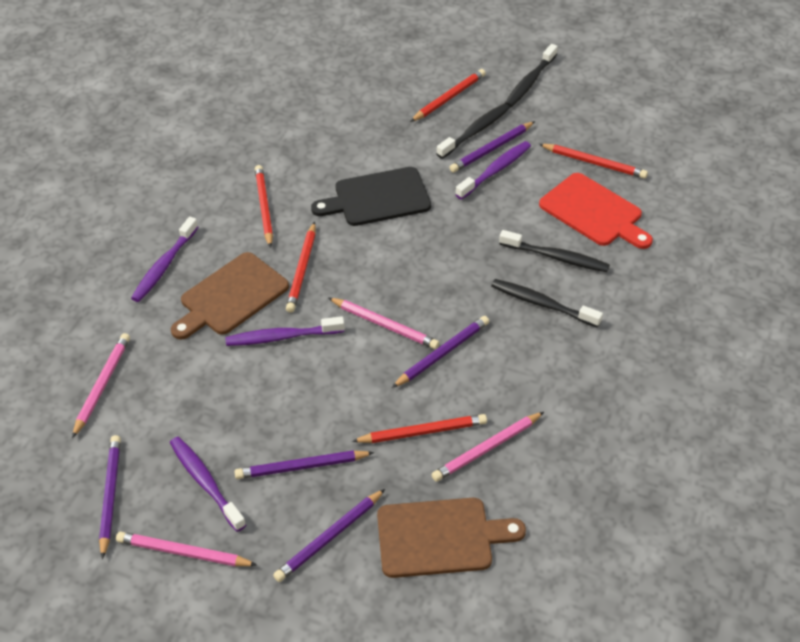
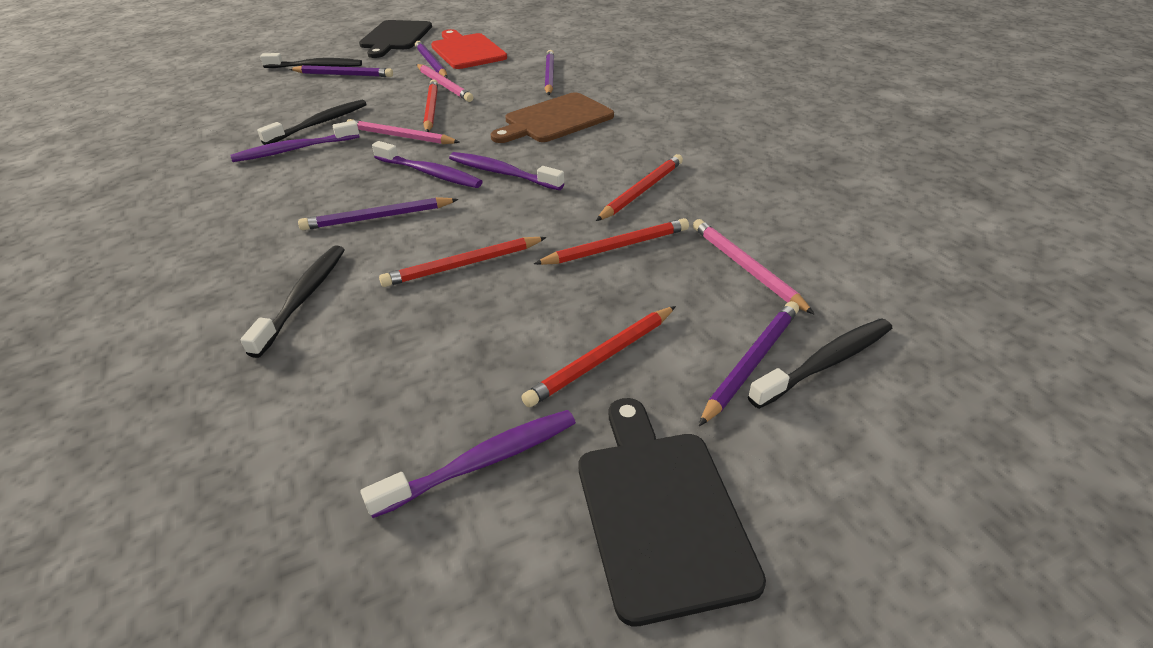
black cutting board: 1 -> 2
brown cutting board: 2 -> 1
pink pencil: 4 -> 3

